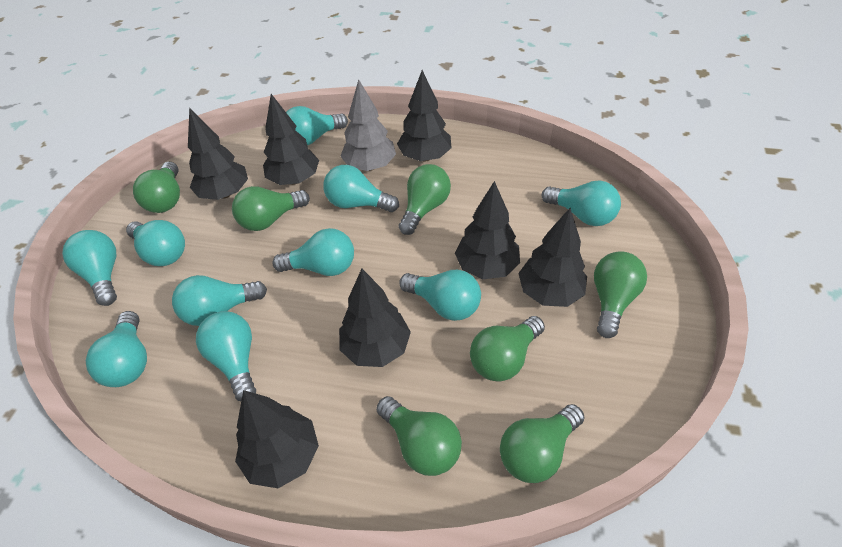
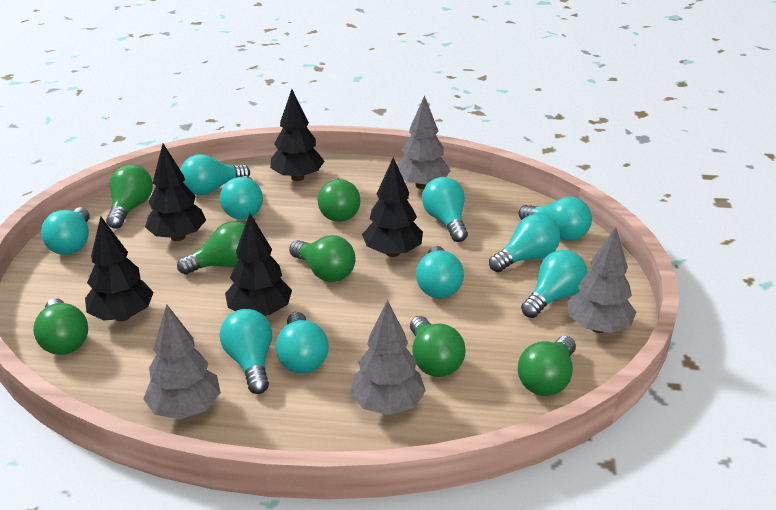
black tree: 7 -> 5
grey tree: 1 -> 4

